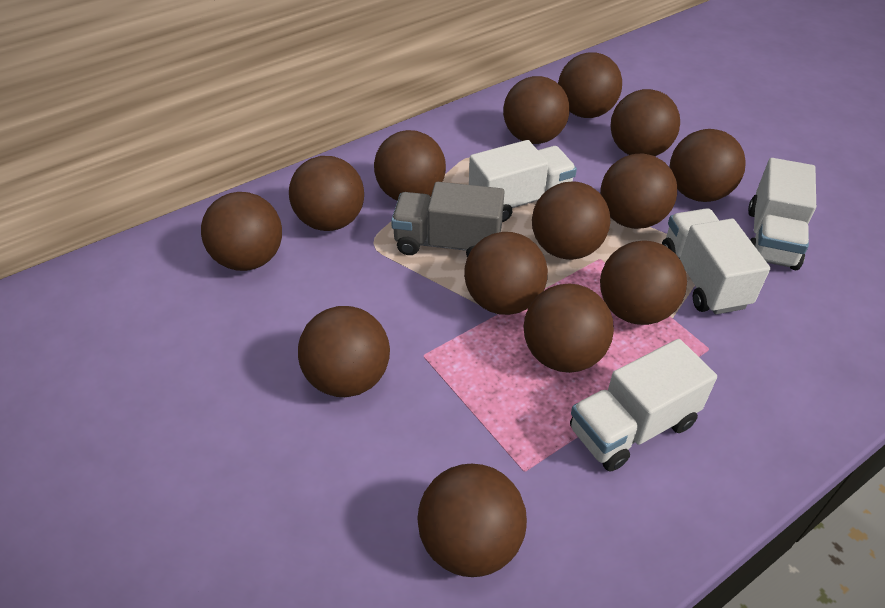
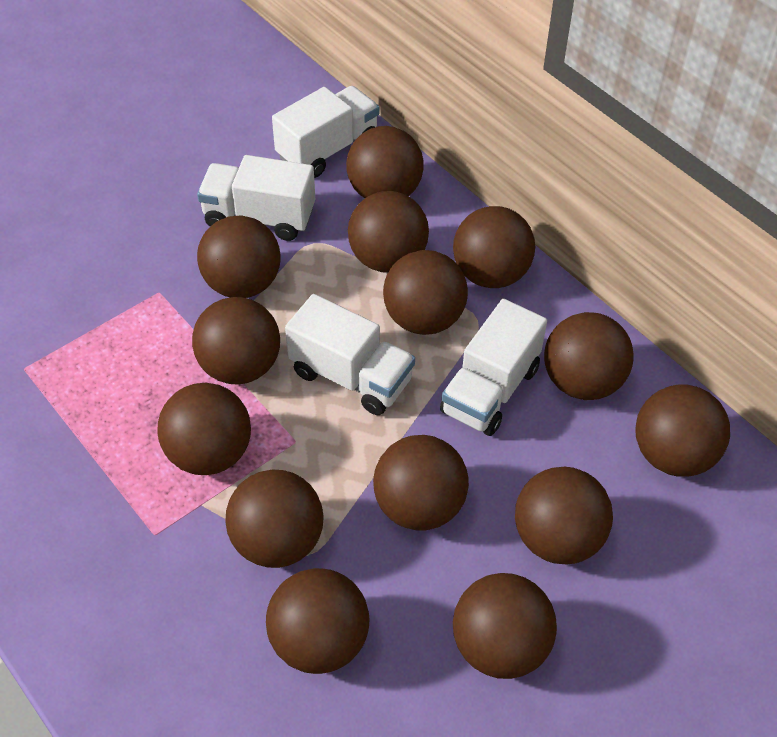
grey truck: 1 -> 0

